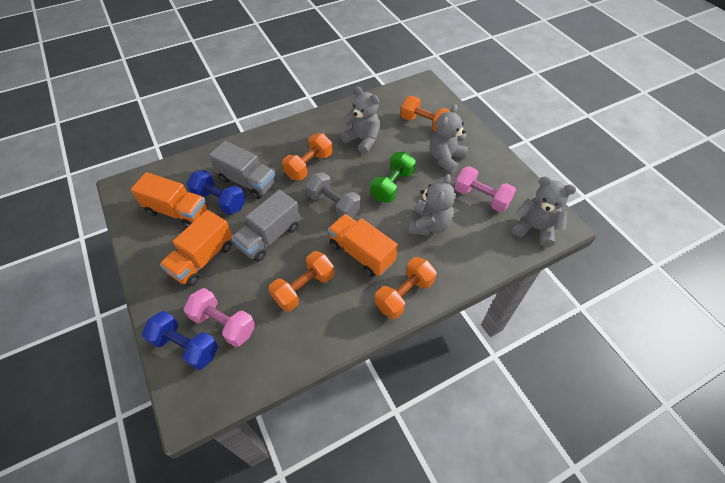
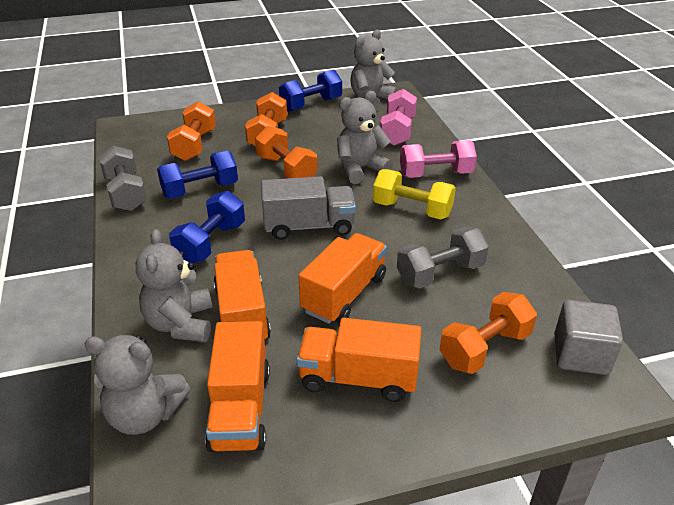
blue dumbbell: 2 -> 3
green dumbbell: 1 -> 0
grey cube: 0 -> 1
grey dumbbell: 1 -> 2
grey truck: 2 -> 1
orange truck: 3 -> 4
yellow dumbbell: 0 -> 1

